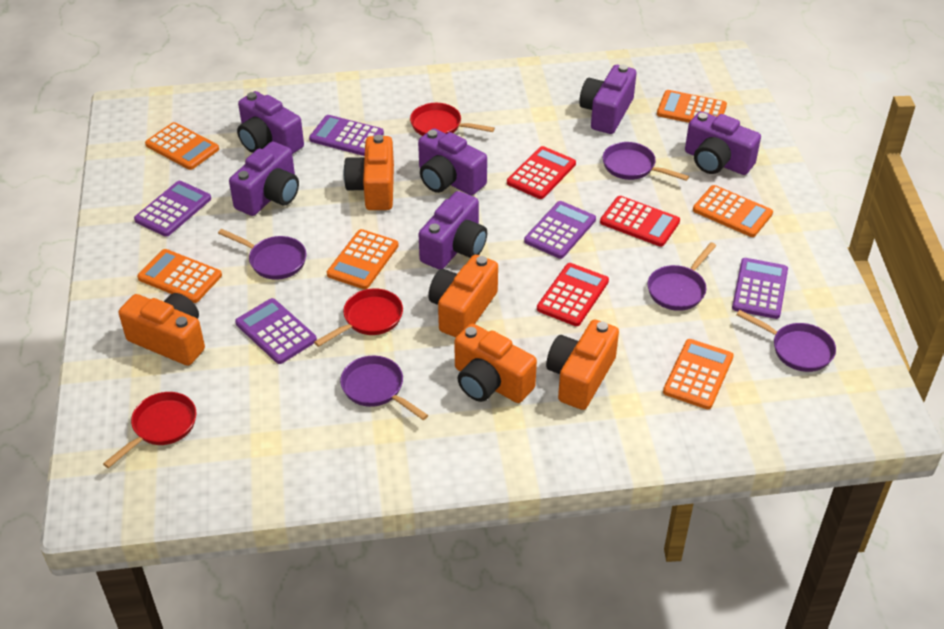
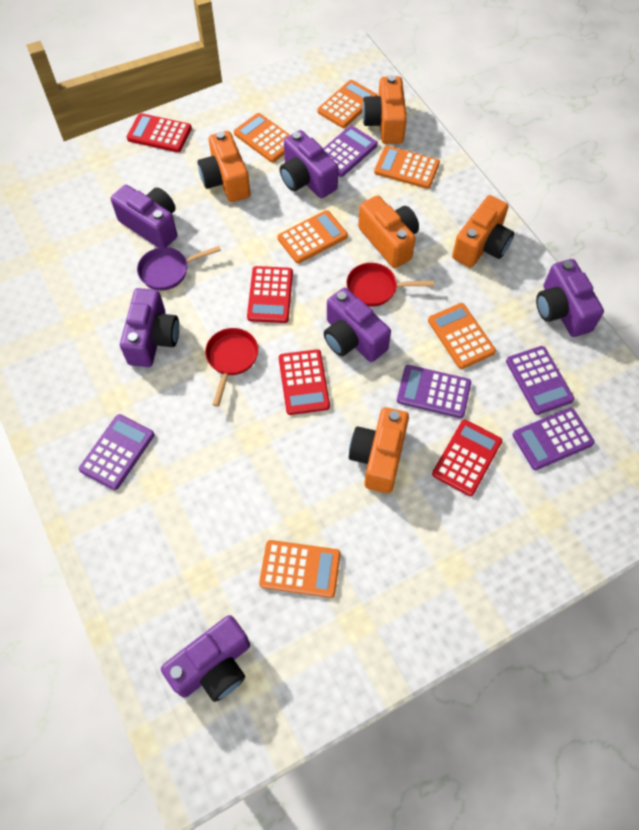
purple pan: 5 -> 1
red calculator: 3 -> 4
red pan: 3 -> 2

